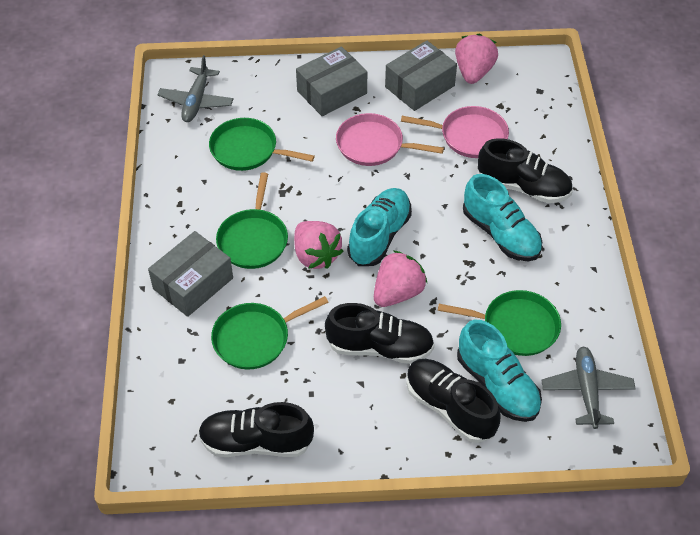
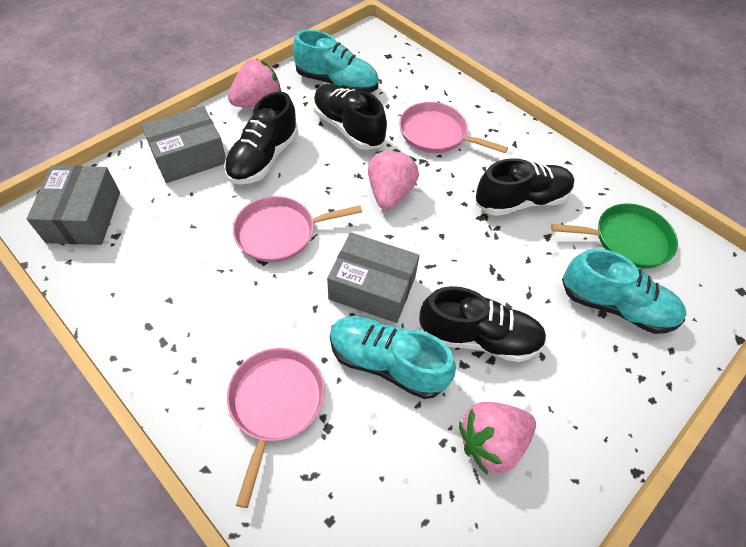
green pan: 4 -> 1
grey plane: 2 -> 0
pink pan: 2 -> 3

